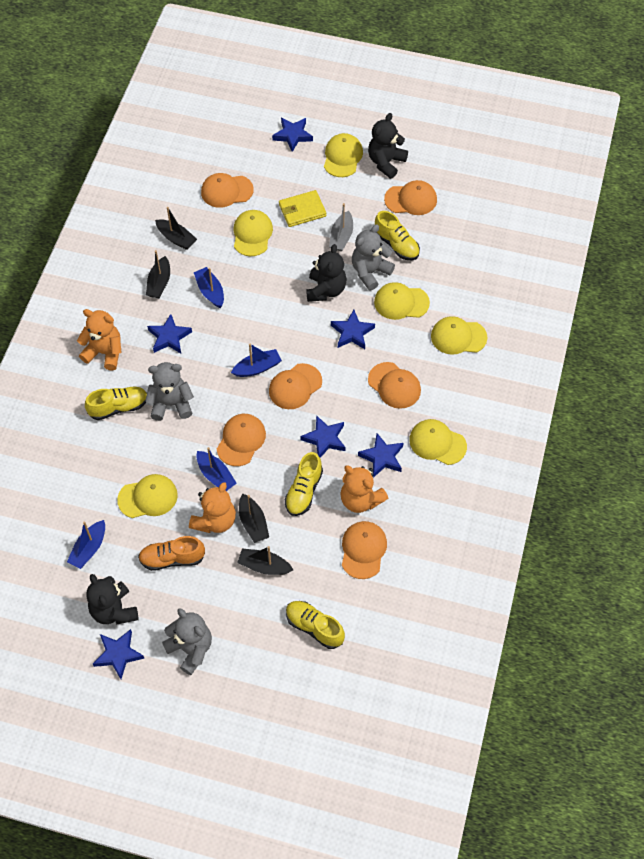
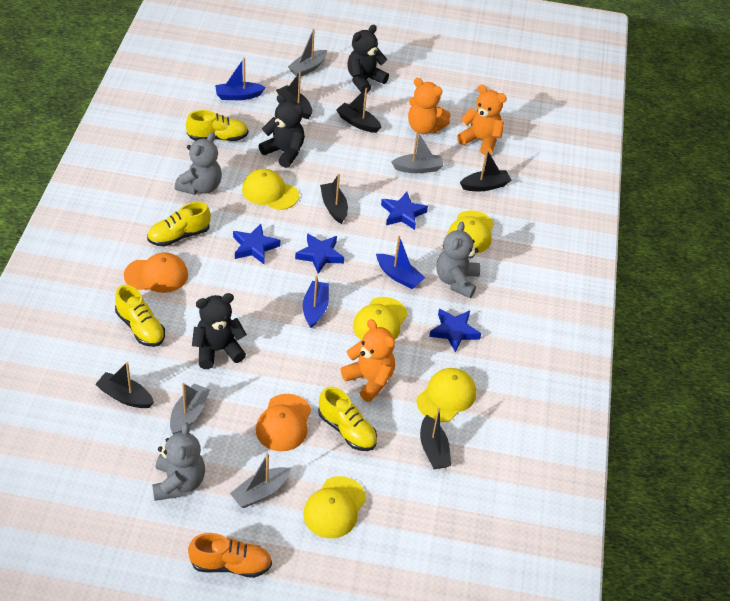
black boat: 4 -> 6
blue boat: 4 -> 3
blue star: 6 -> 4
grey boat: 1 -> 4
orange cap: 6 -> 2
yellow cap: 6 -> 5
yellow wallet: 1 -> 0

